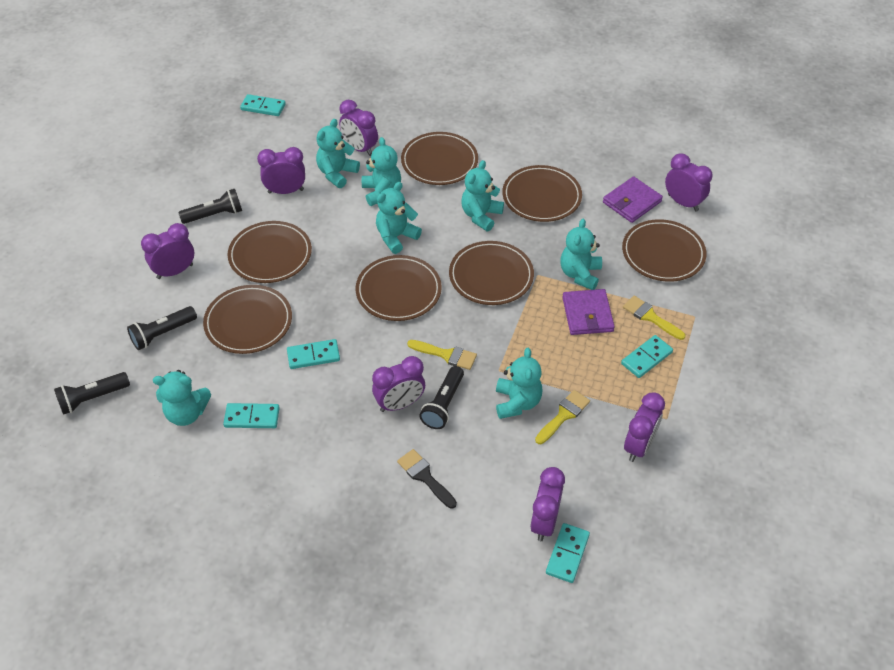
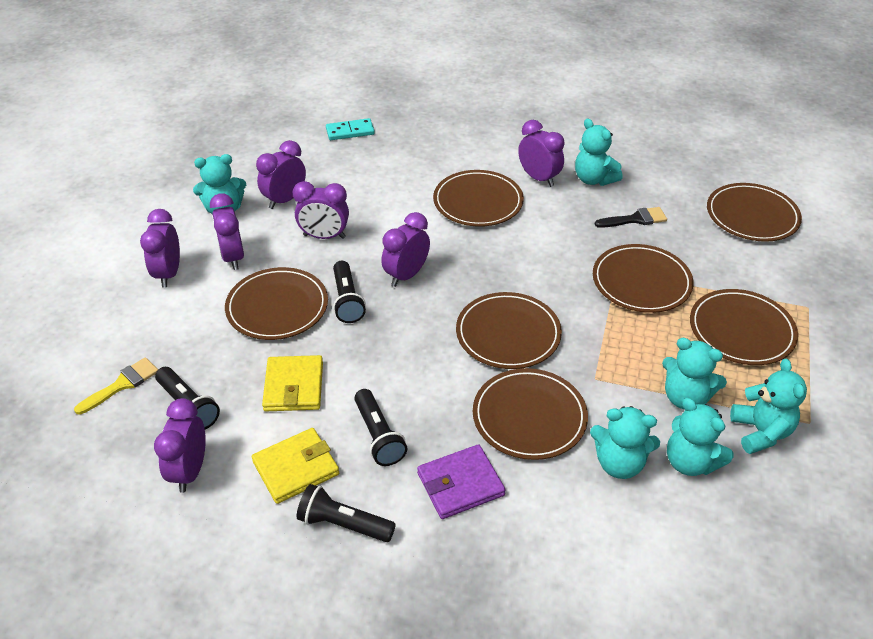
purple wallet: 2 -> 1
turquoise domino: 5 -> 1
turquoise teddy bear: 7 -> 6
yellow brush: 3 -> 1
yellow wallet: 0 -> 2

